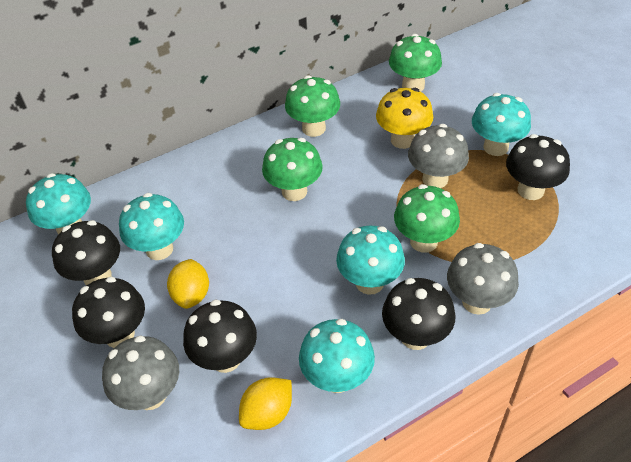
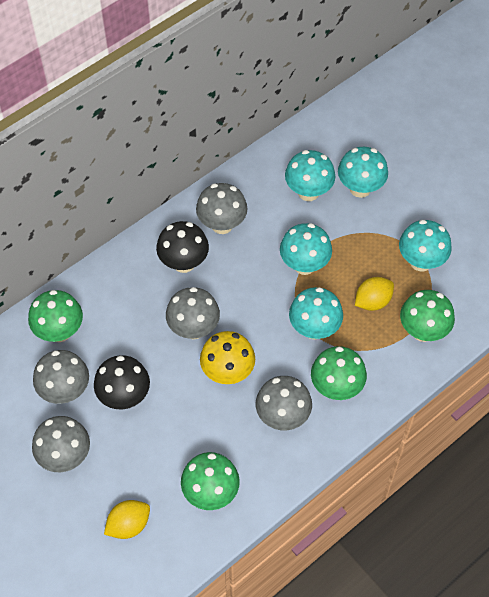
black mushroom: 5 -> 2
grey mushroom: 3 -> 5

